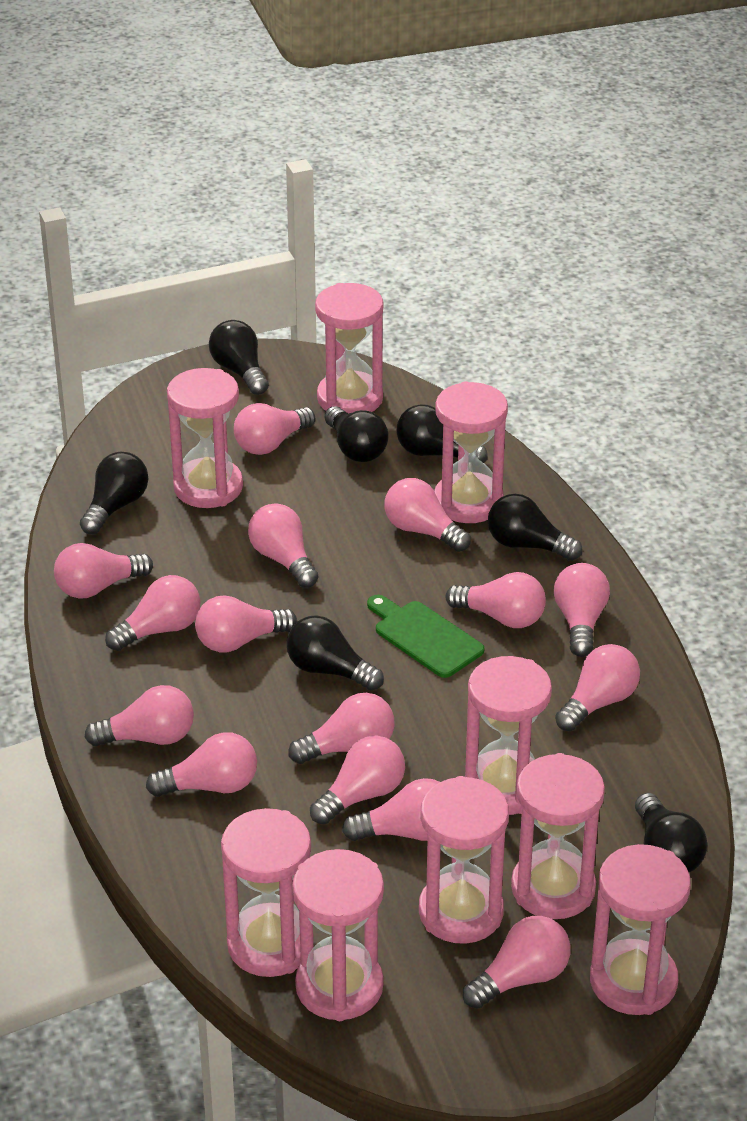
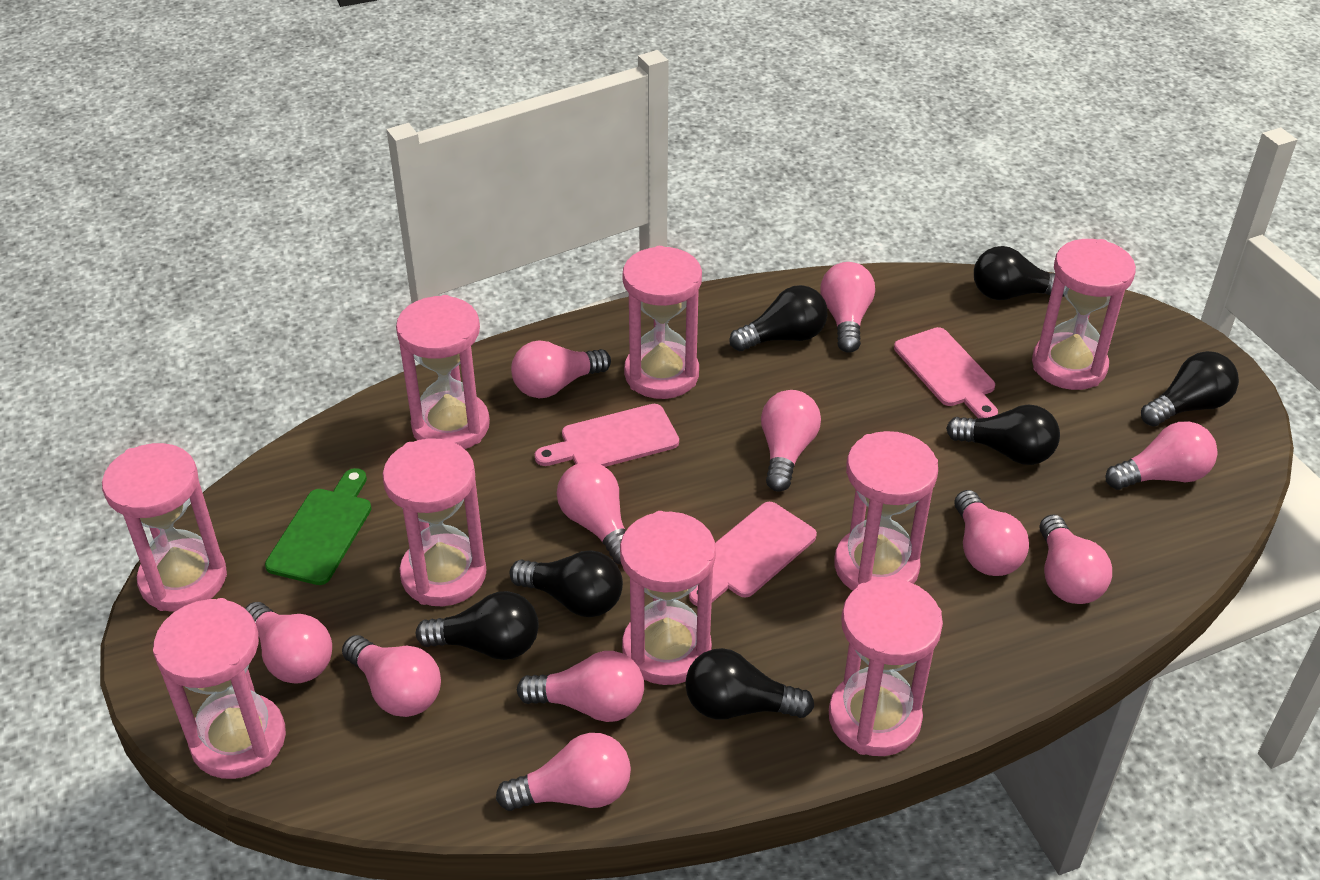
pink cutting board: 0 -> 3
pink light bulb: 15 -> 11

